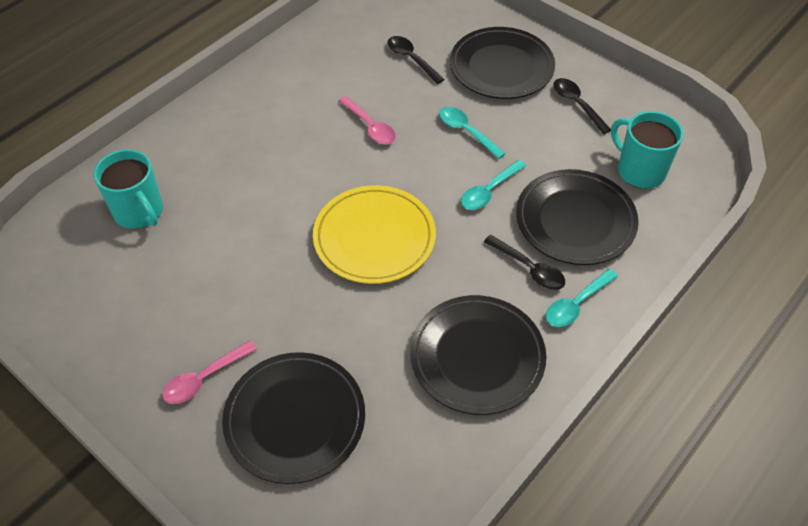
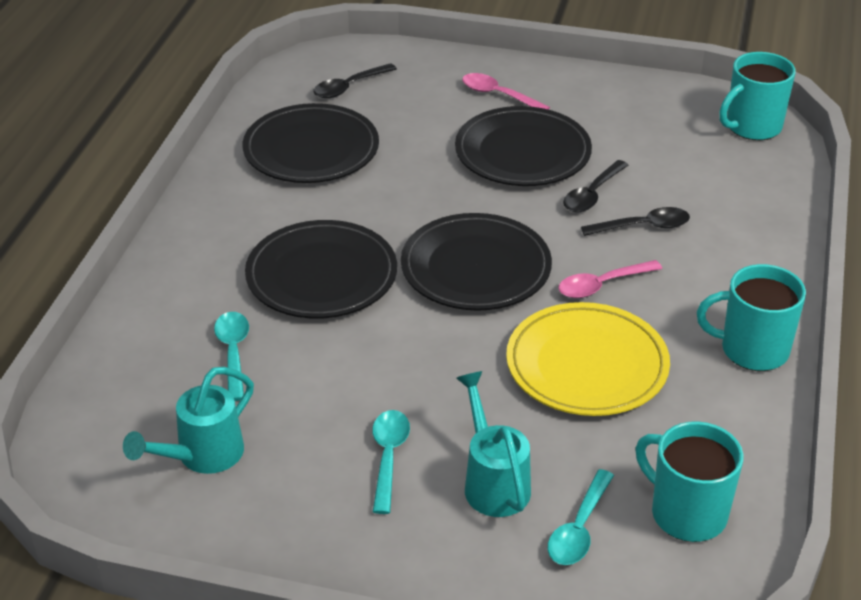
turquoise mug: 2 -> 3
turquoise watering can: 0 -> 2

